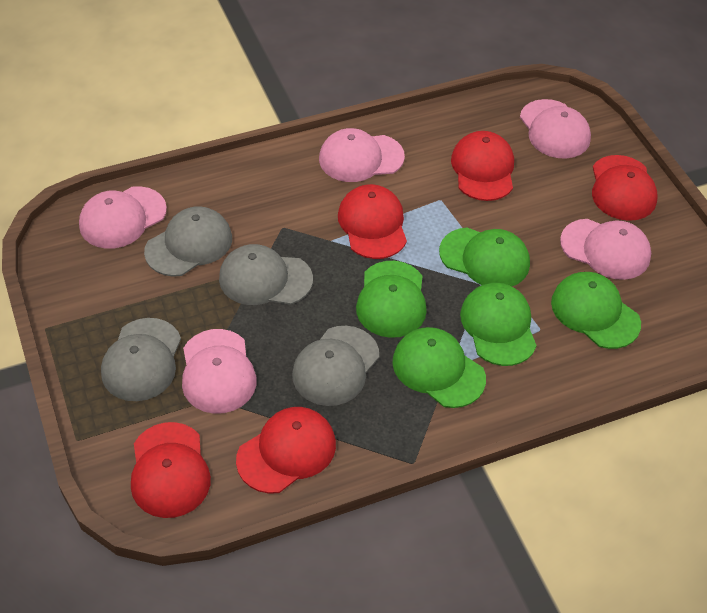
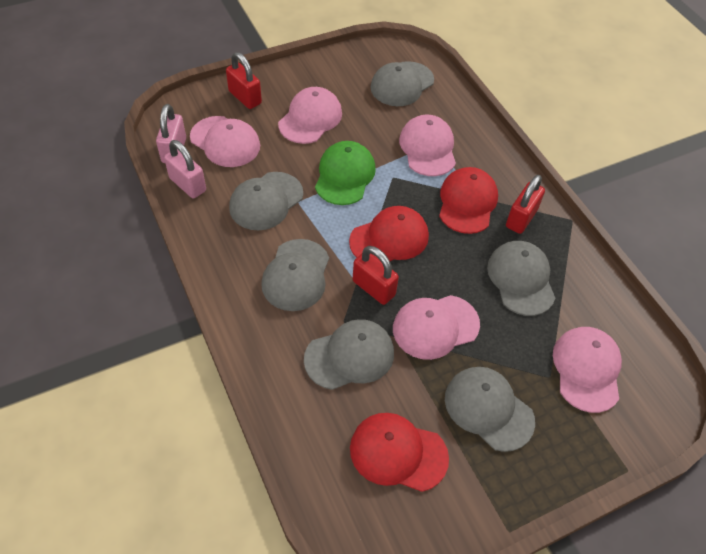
green cap: 5 -> 1
grey cap: 4 -> 6
pink padlock: 0 -> 2
red cap: 5 -> 3
red padlock: 0 -> 3

